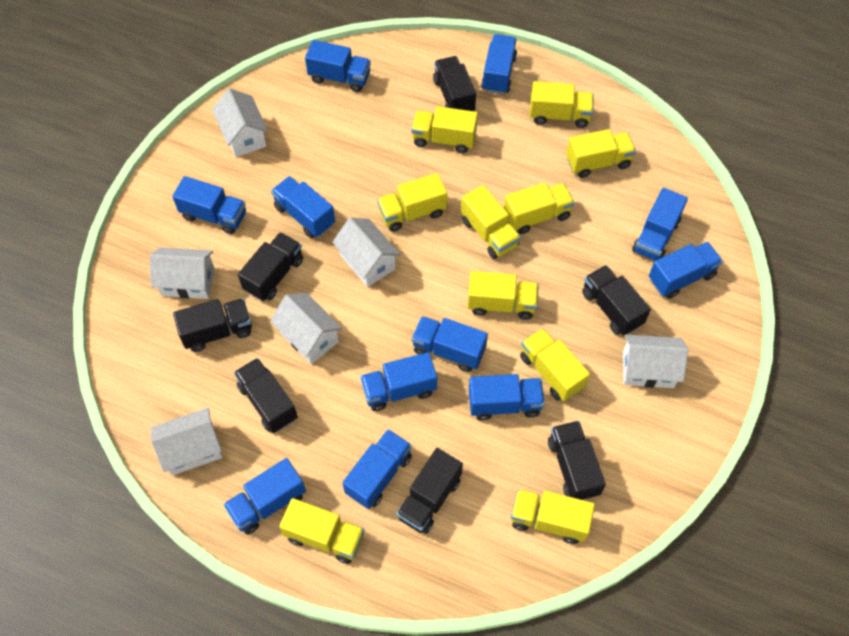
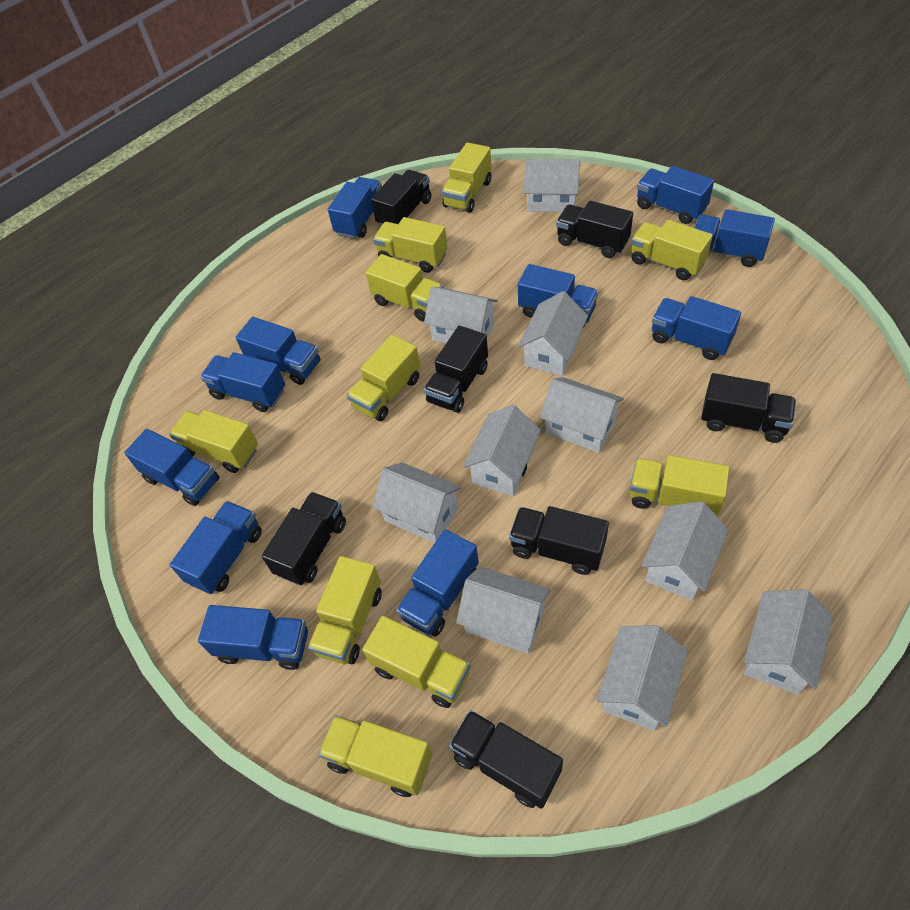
white house: 6 -> 10

